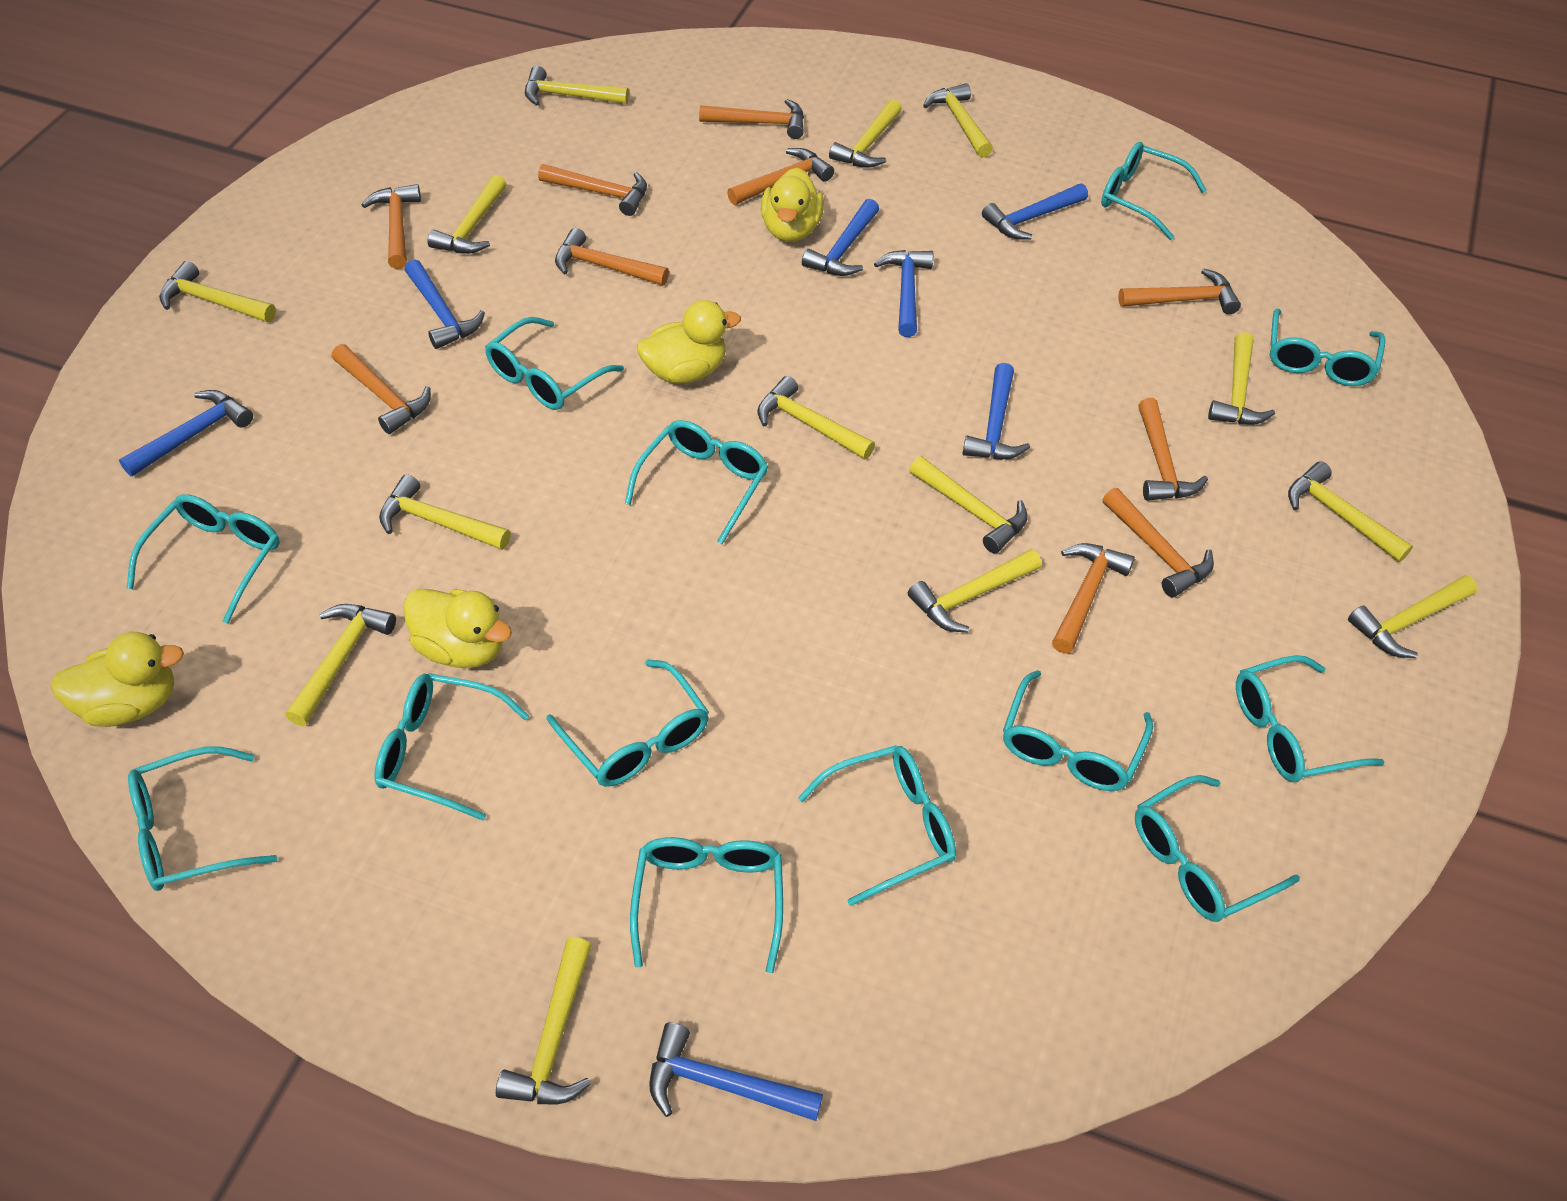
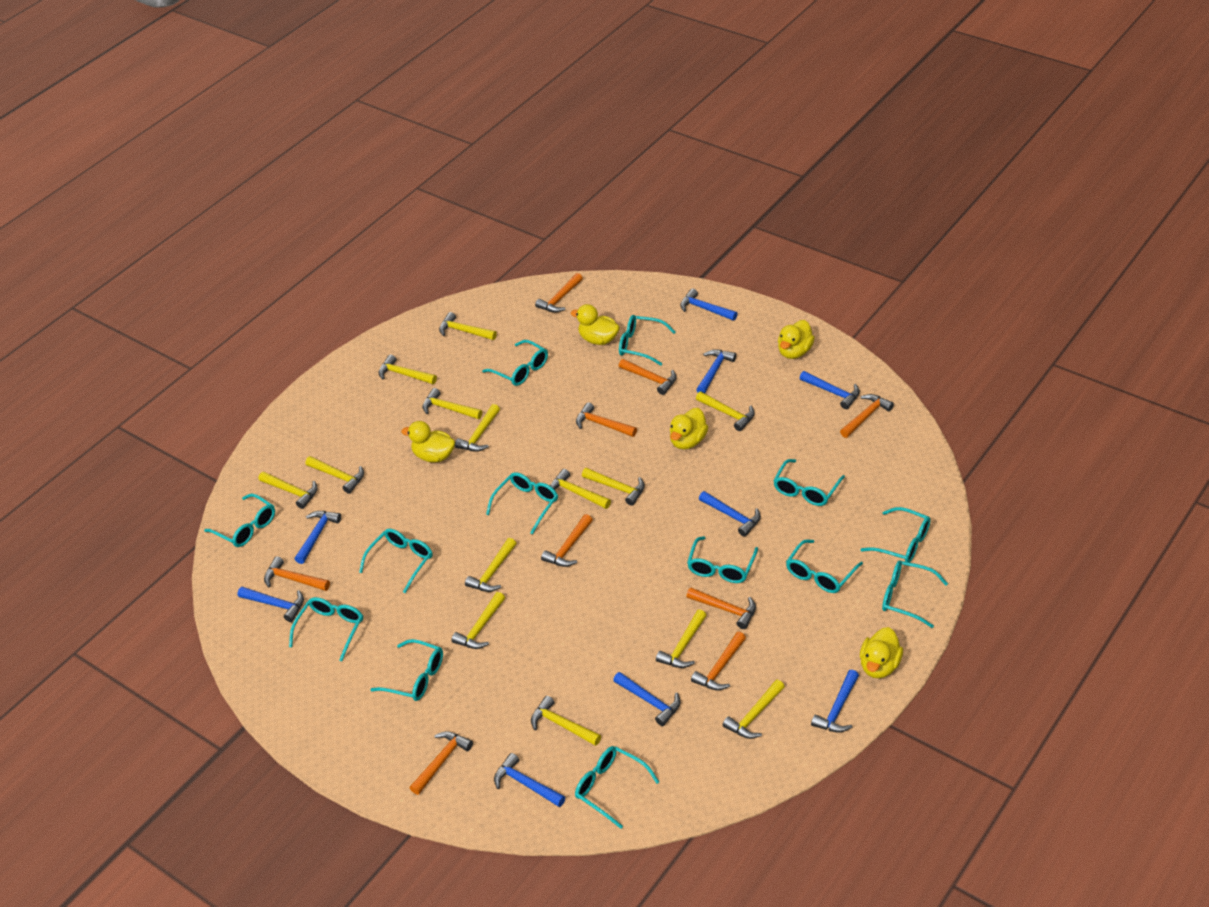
blue hammer: 7 -> 9
orange hammer: 10 -> 9
yellow duck: 4 -> 5

